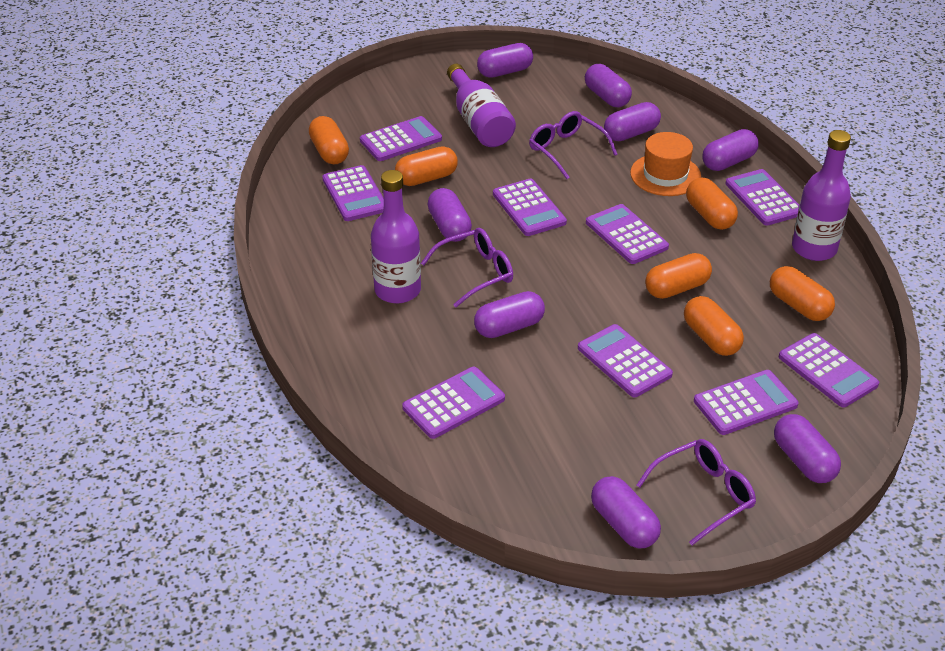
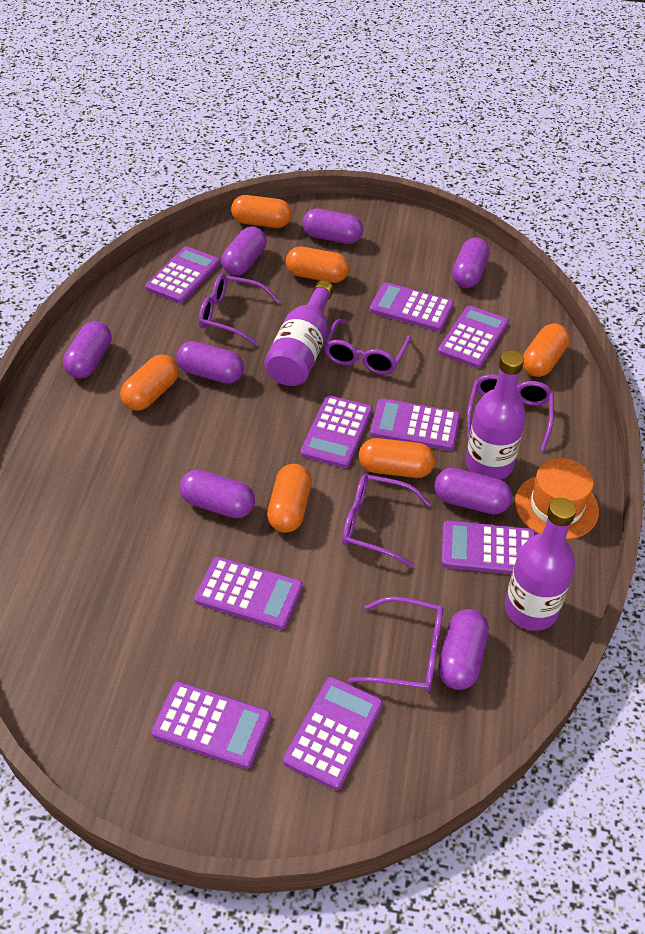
purple glasses: 3 -> 5

